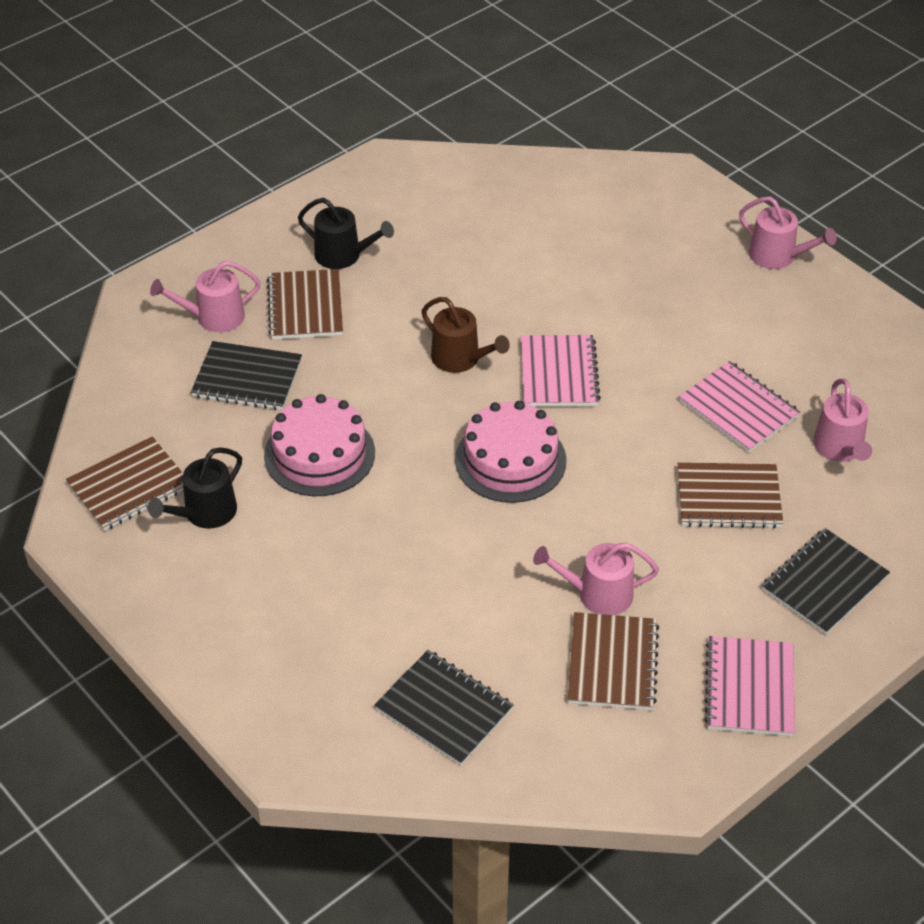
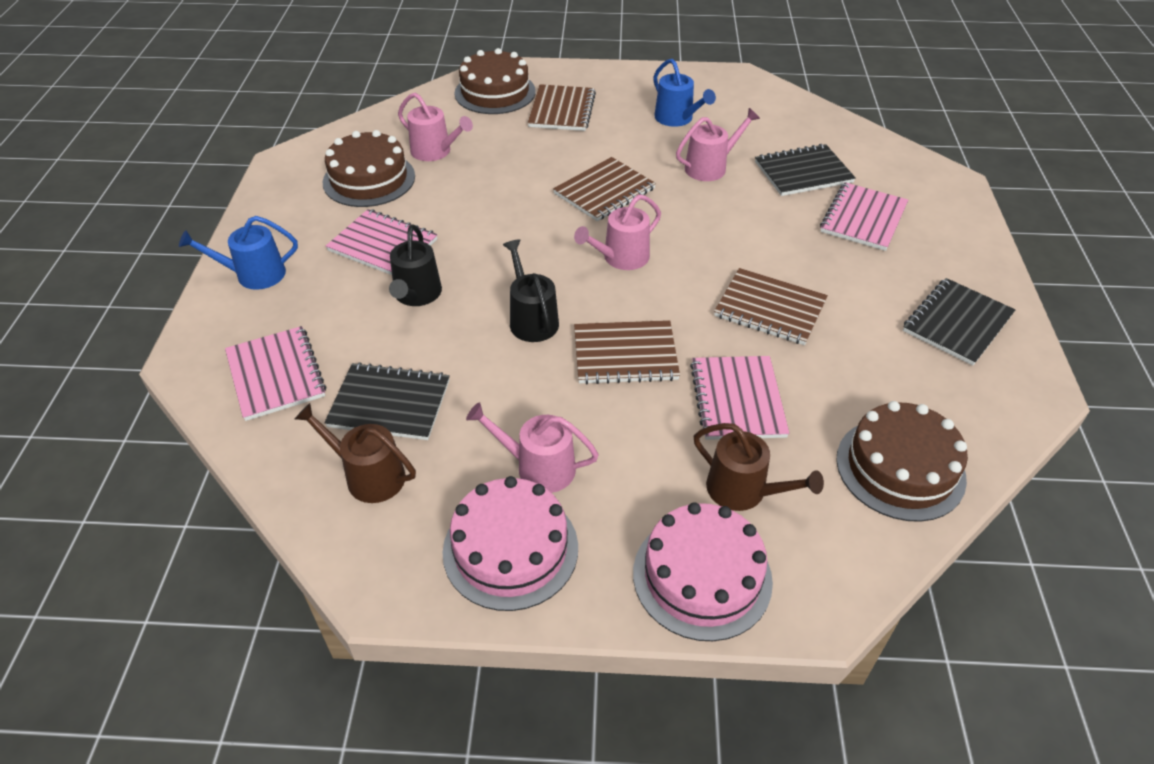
blue watering can: 0 -> 2
brown cake: 0 -> 3
brown watering can: 1 -> 2
pink notebook: 3 -> 4

